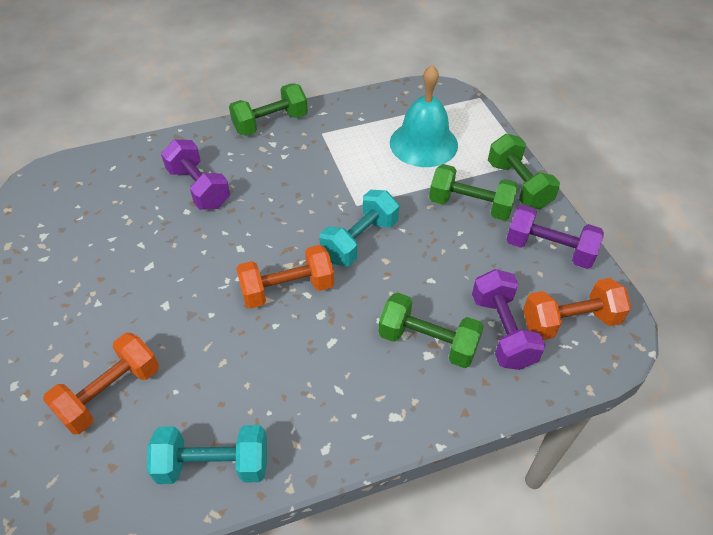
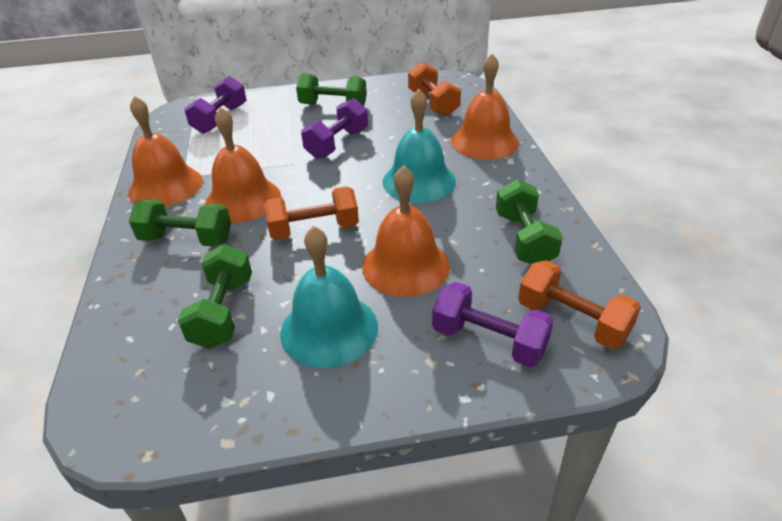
orange bell: 0 -> 4
turquoise bell: 1 -> 2
turquoise dumbbell: 2 -> 0

